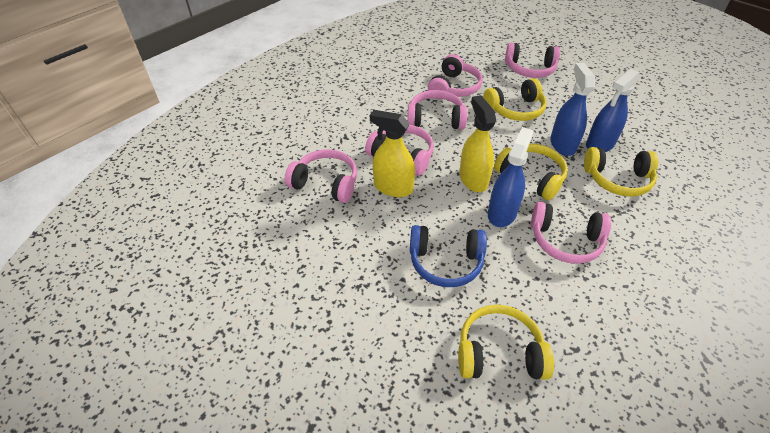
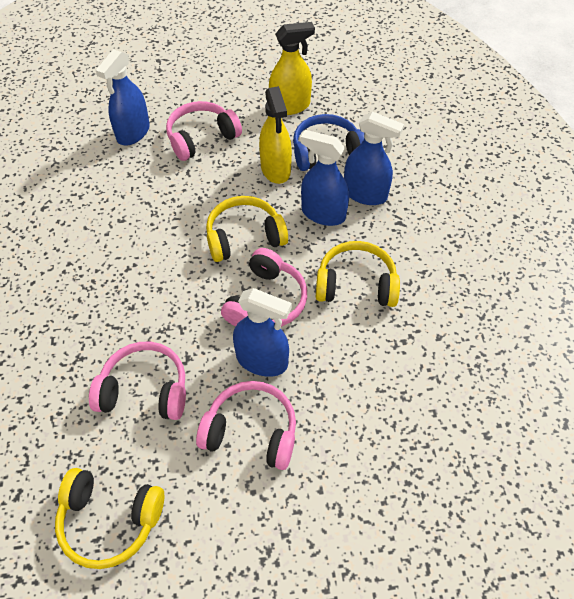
blue spray bottle: 3 -> 4
pink headphones: 6 -> 4
yellow headphones: 4 -> 3

